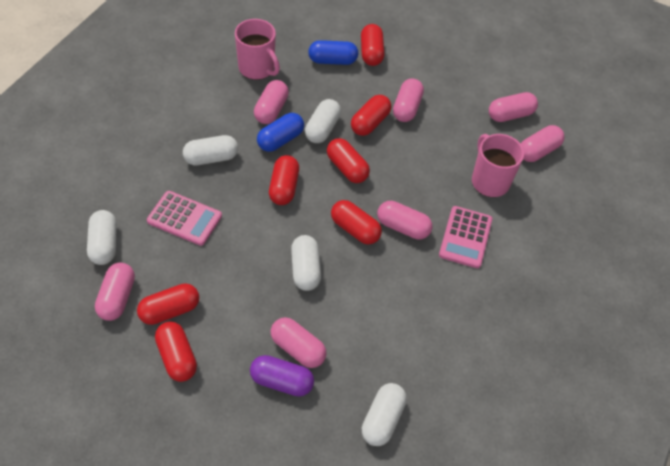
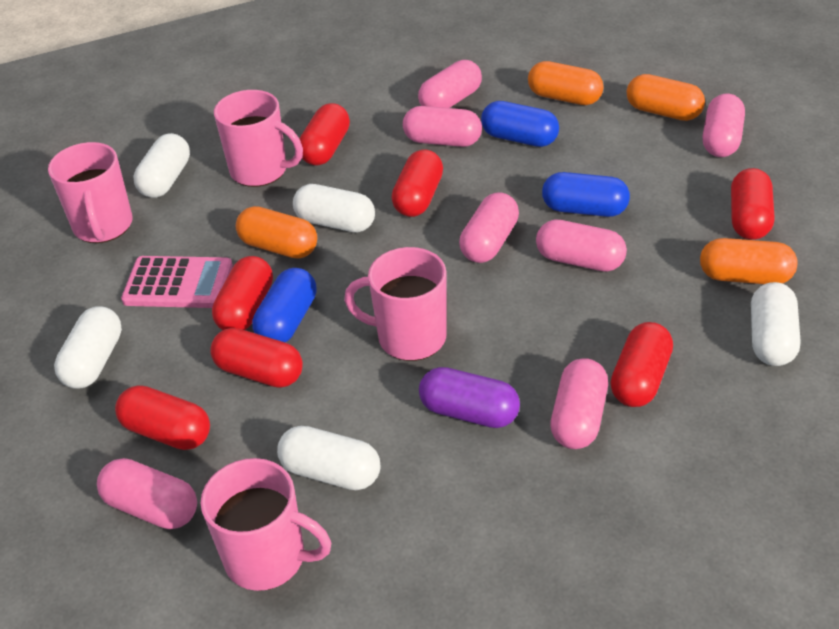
blue capsule: 2 -> 3
orange capsule: 0 -> 4
pink calculator: 2 -> 1
pink mug: 2 -> 4

